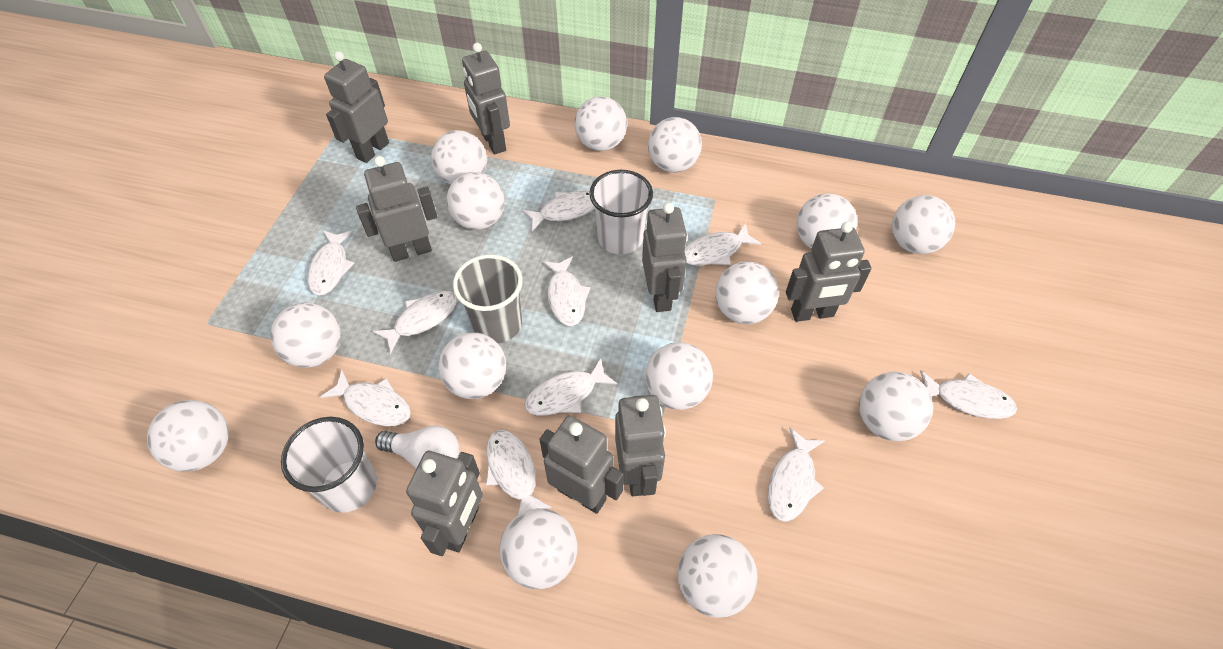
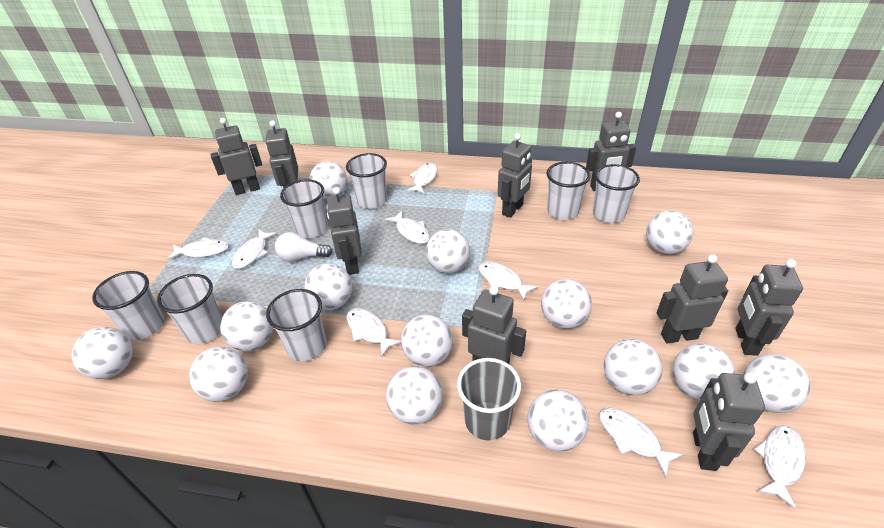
grey robot: 8 -> 9
white cup: 2 -> 7
white fish: 10 -> 8

